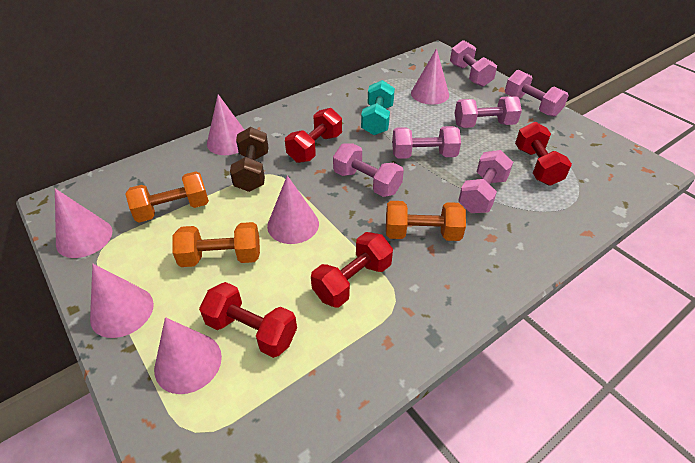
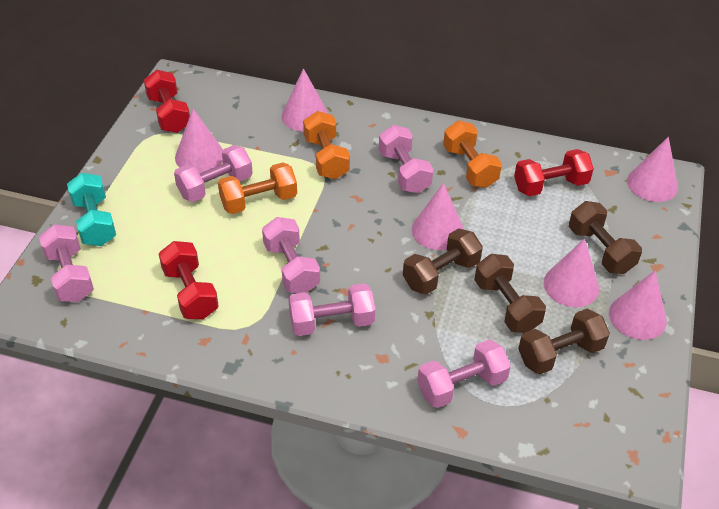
brown dumbbell: 1 -> 4
red dumbbell: 4 -> 3

